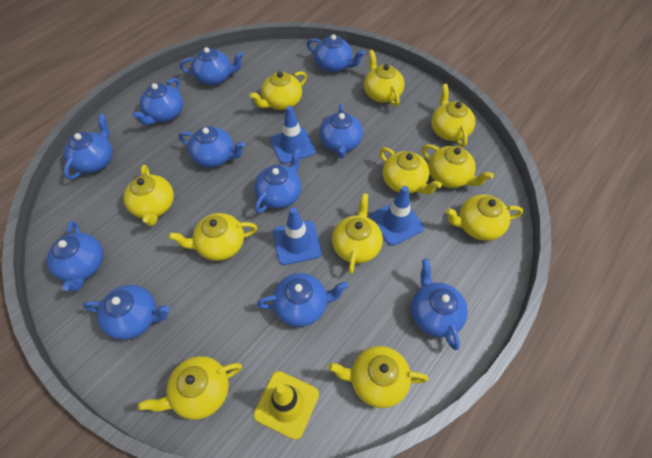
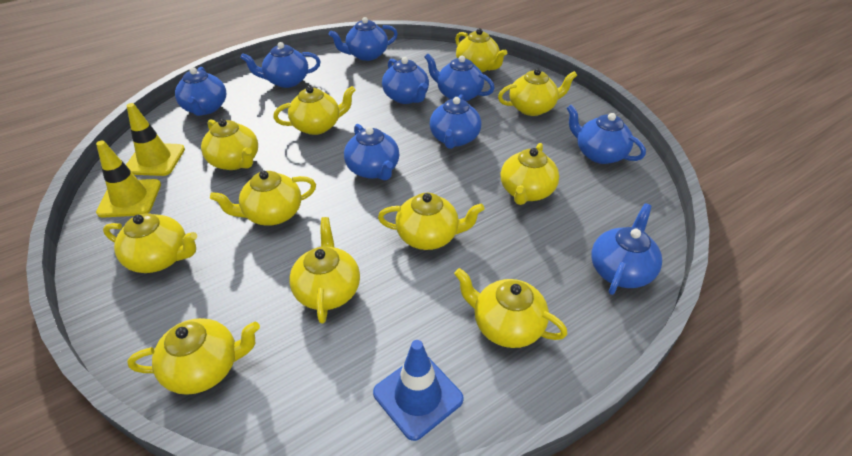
blue teapot: 11 -> 9
blue traffic cone: 3 -> 1
yellow traffic cone: 1 -> 2

